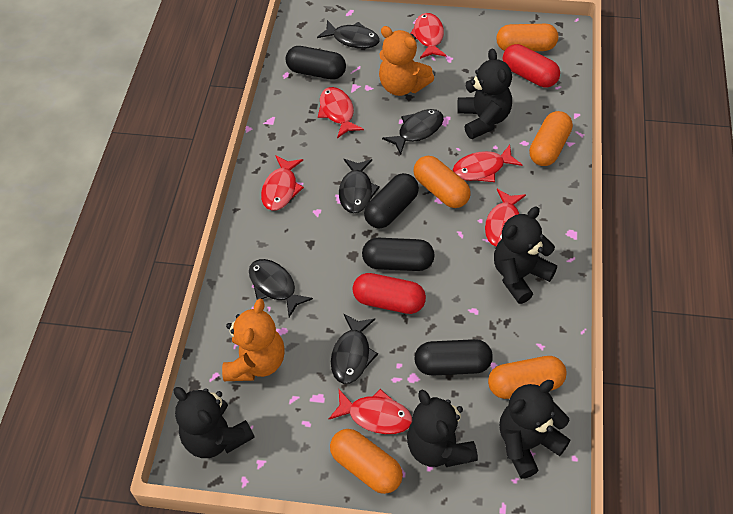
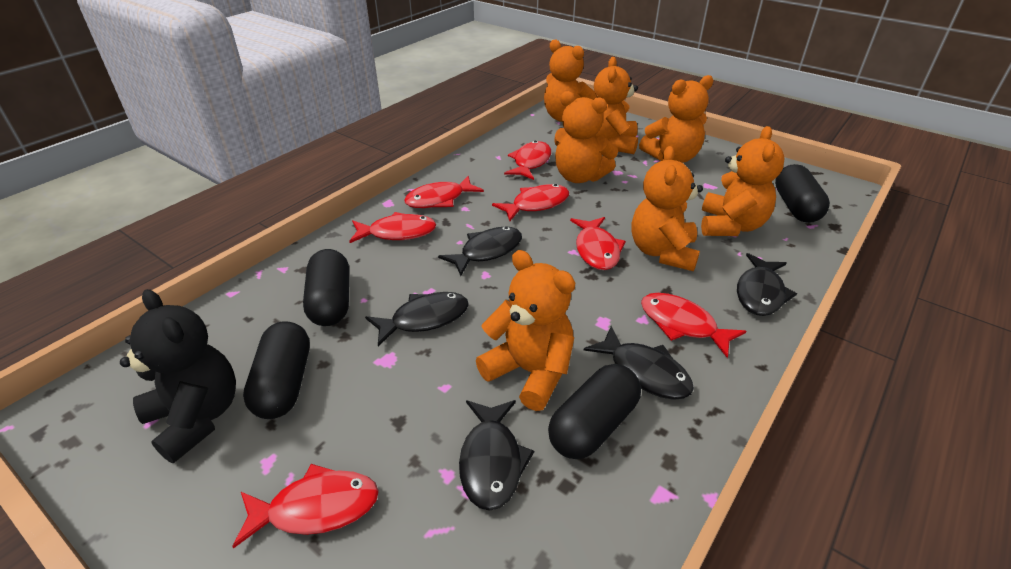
black teddy bear: 5 -> 1
orange capsule: 5 -> 0
orange teddy bear: 2 -> 7
red capsule: 2 -> 0
red fish: 6 -> 7

